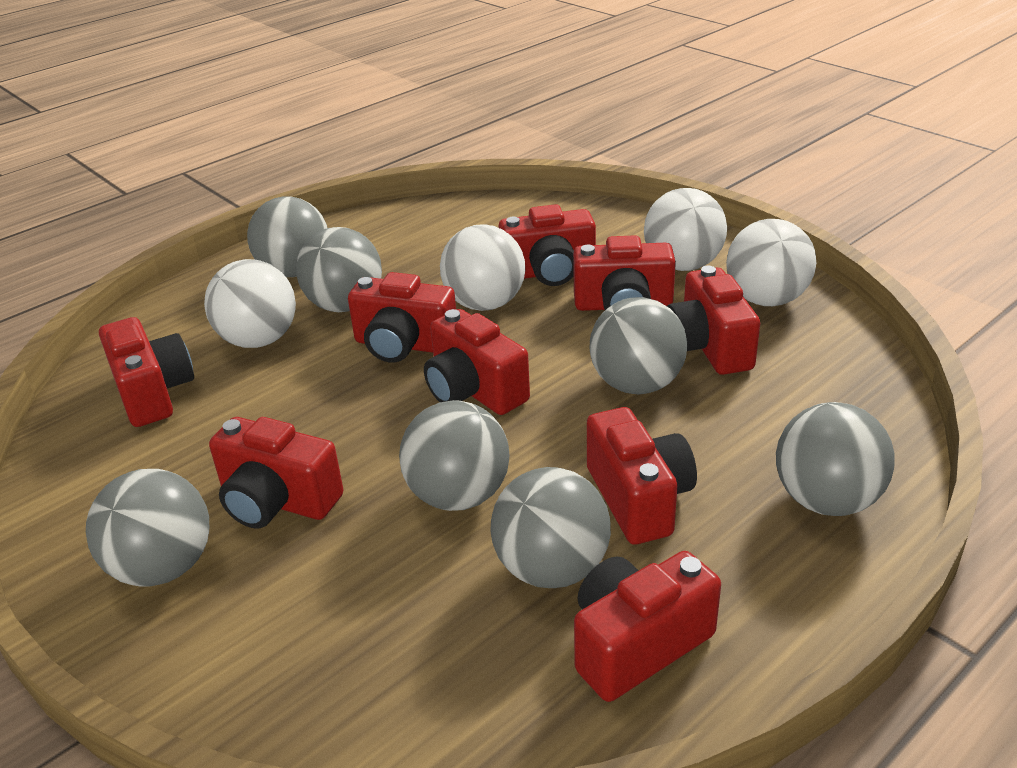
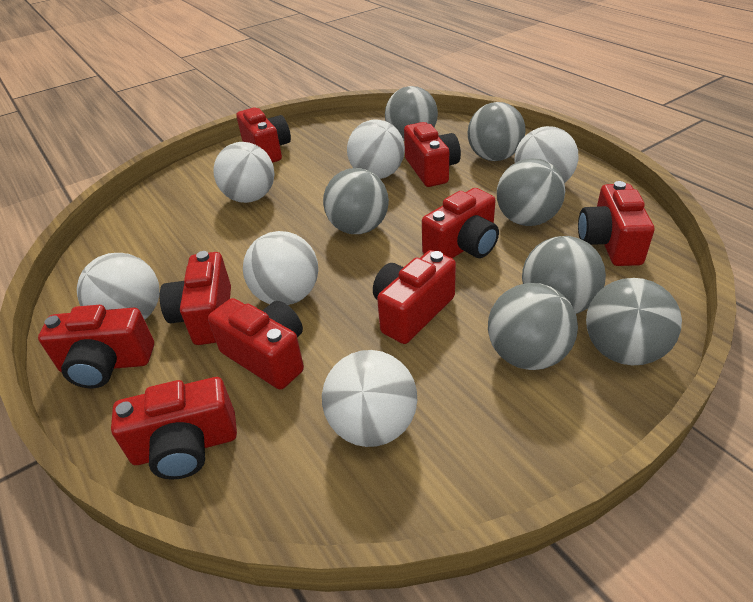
white ball: 4 -> 6

